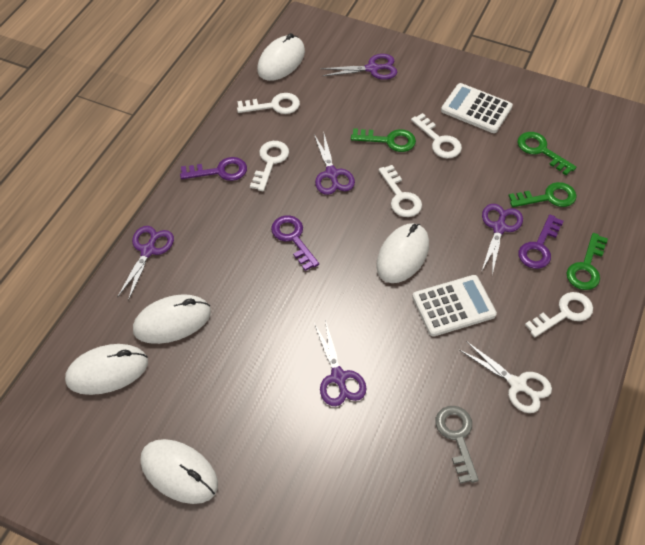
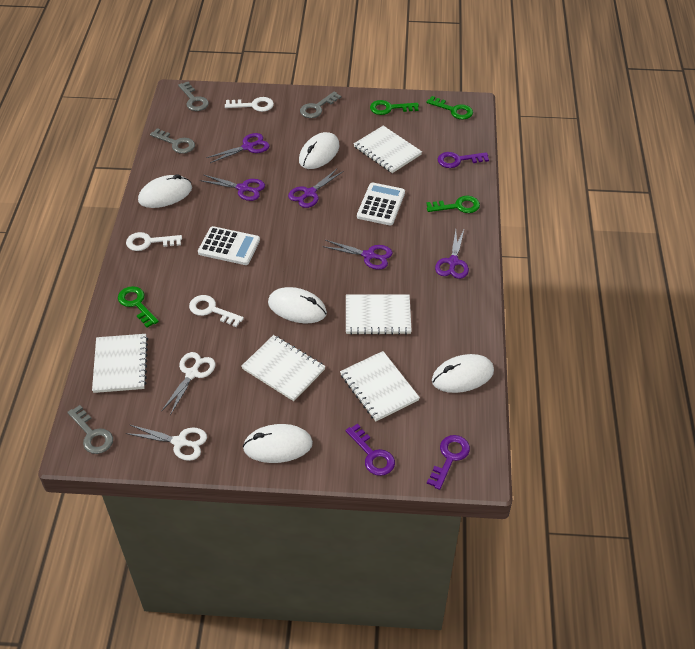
grey key: 1 -> 4
white key: 5 -> 3
white notebook: 0 -> 5
white scissors: 1 -> 2

